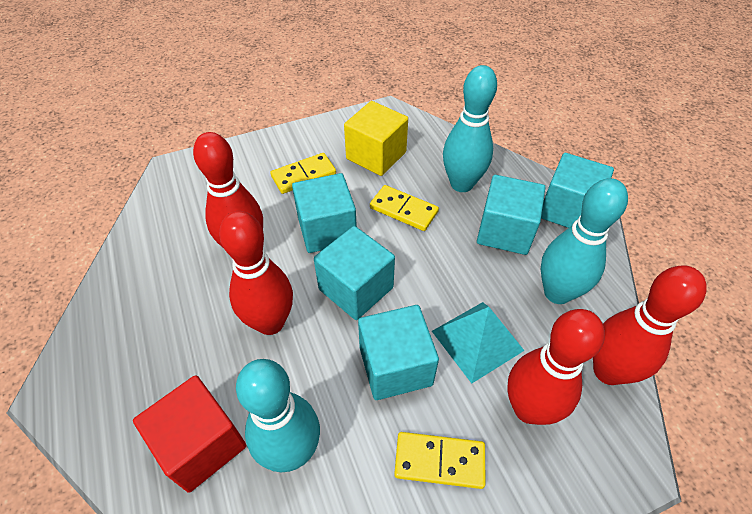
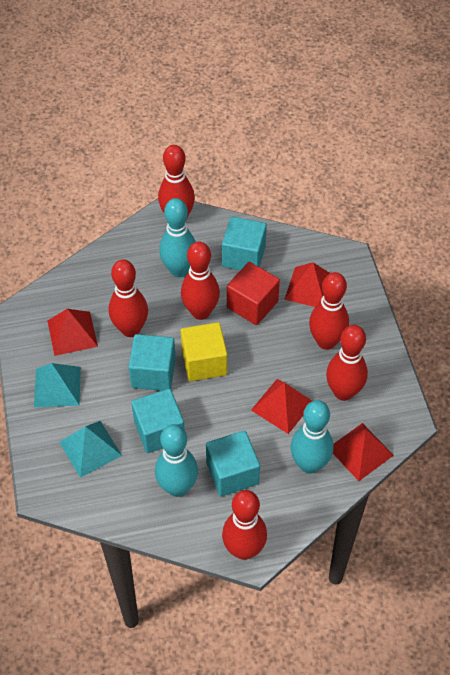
red bowling pin: 4 -> 6
red pyramid: 0 -> 4
turquoise cube: 5 -> 4
turquoise pyramid: 1 -> 2
yellow domino: 3 -> 0

